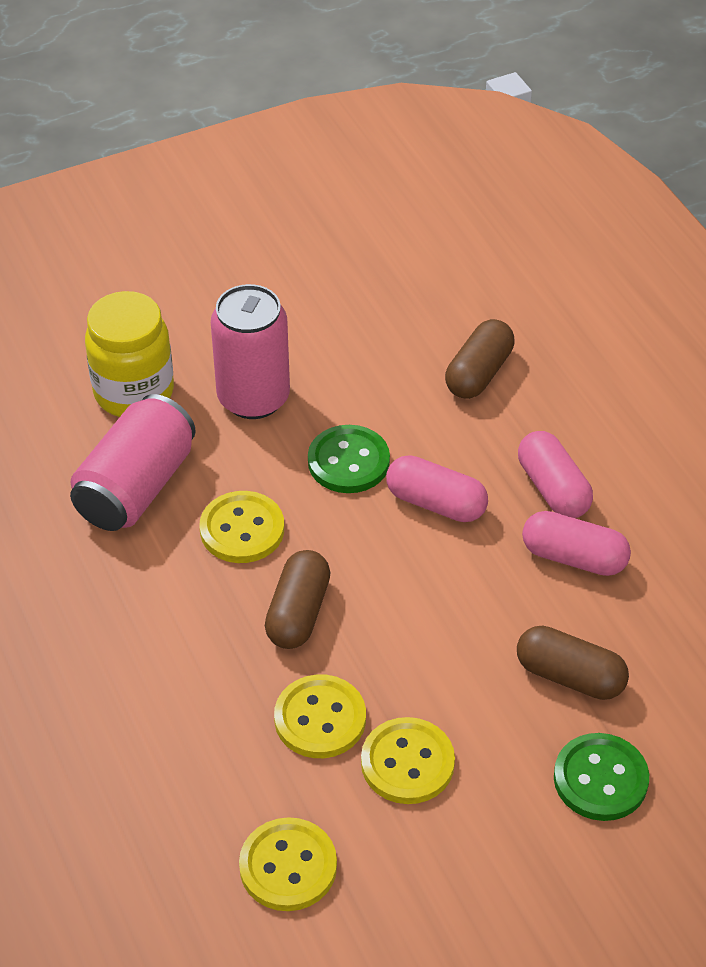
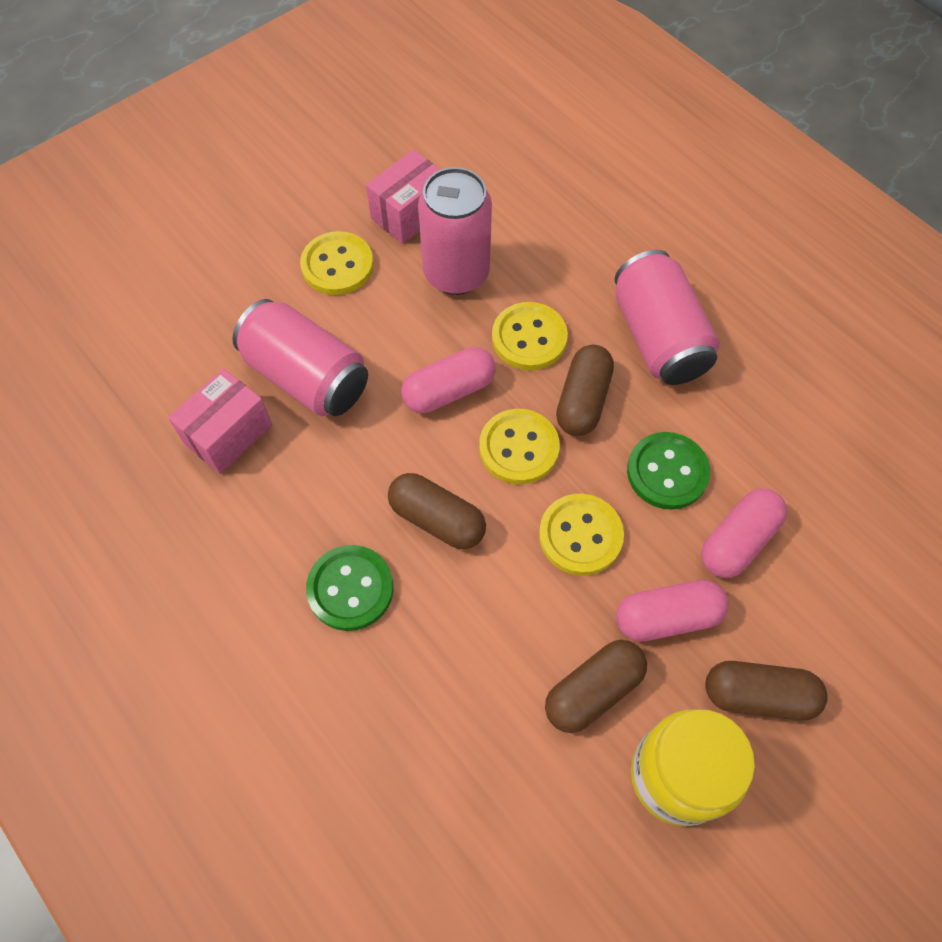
brown capsule: 3 -> 4
pink box: 0 -> 2
pink can: 2 -> 3

